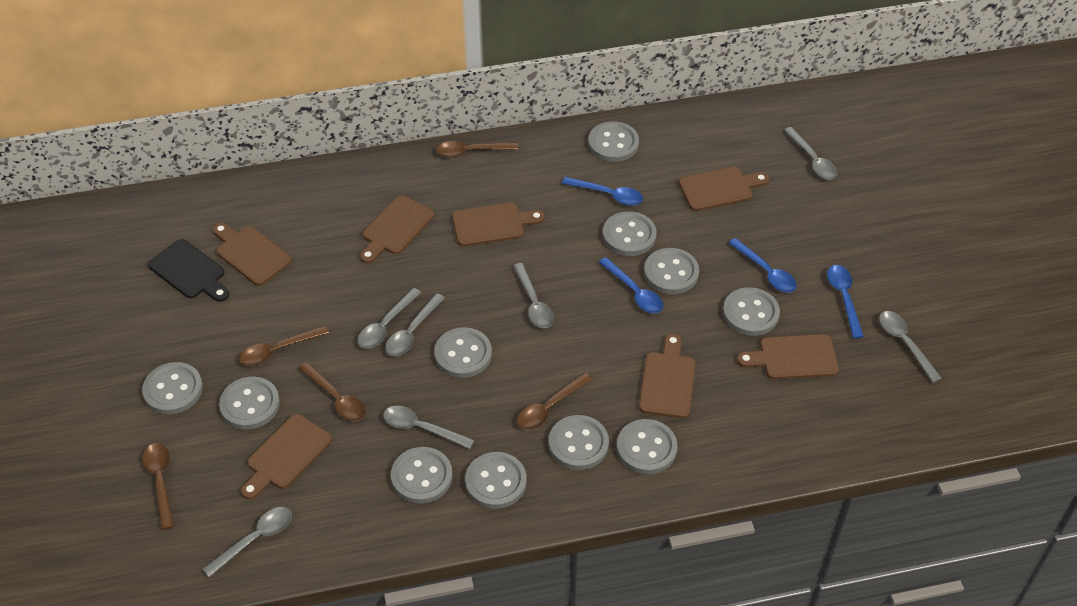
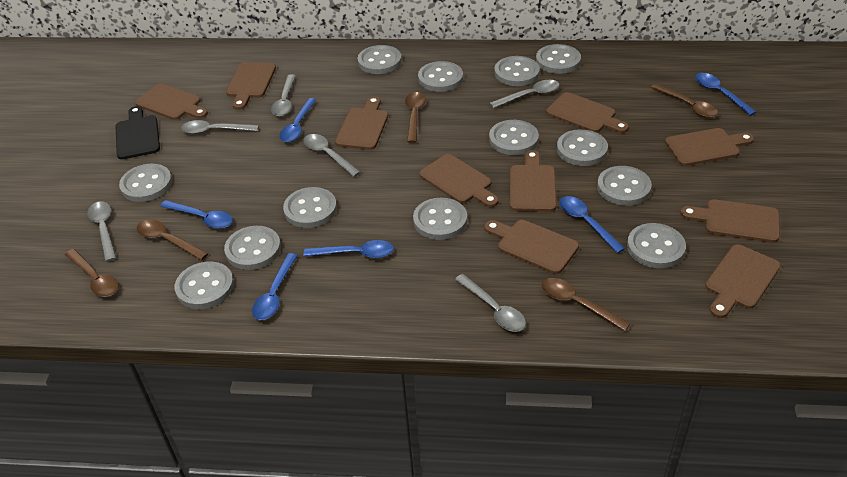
blue spoon: 4 -> 6
brown cutting board: 7 -> 10
grey button: 11 -> 13
grey spoon: 7 -> 6

